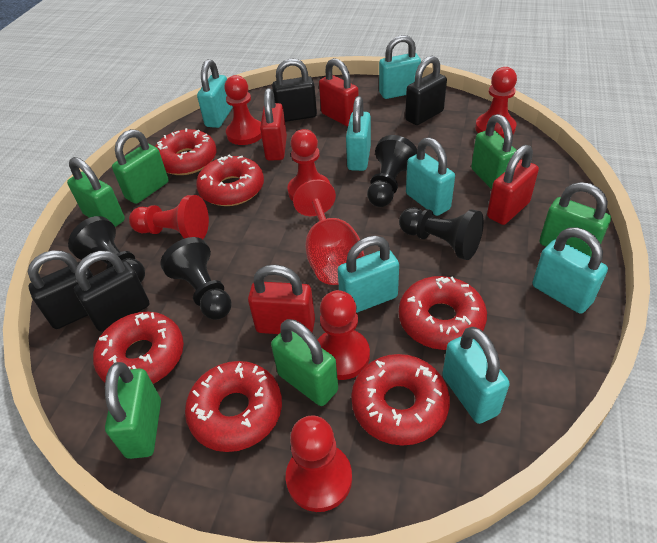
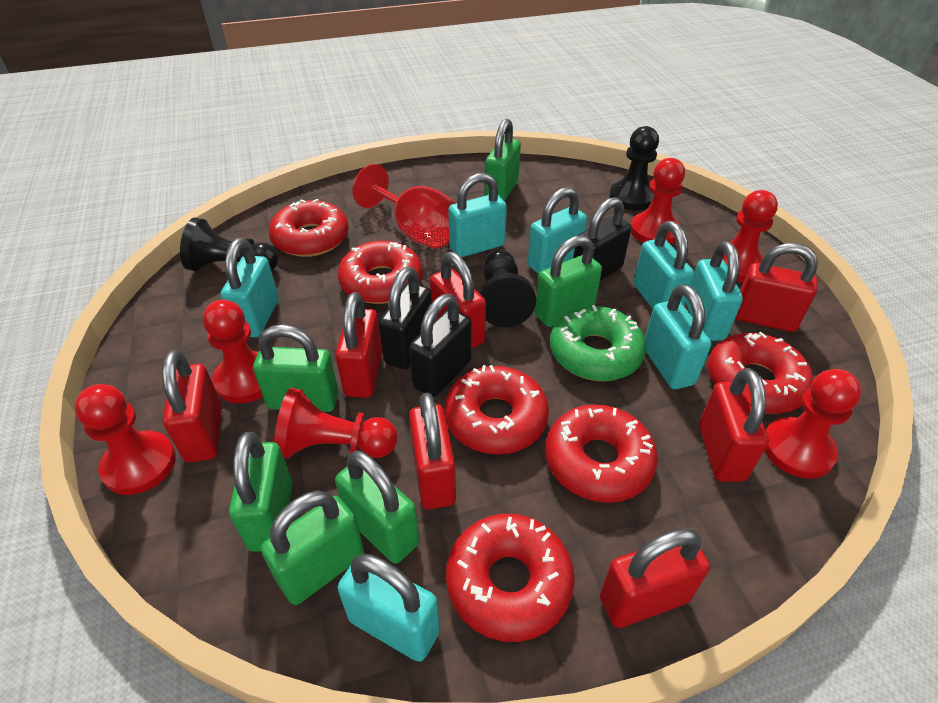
black padlock: 4 -> 3
black pawn: 4 -> 3
green donut: 0 -> 1
red padlock: 4 -> 7

